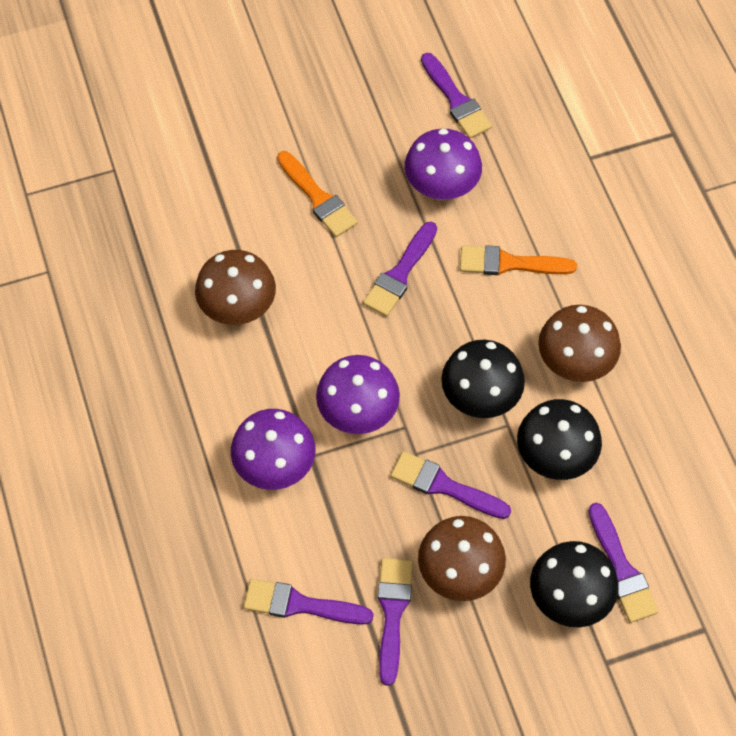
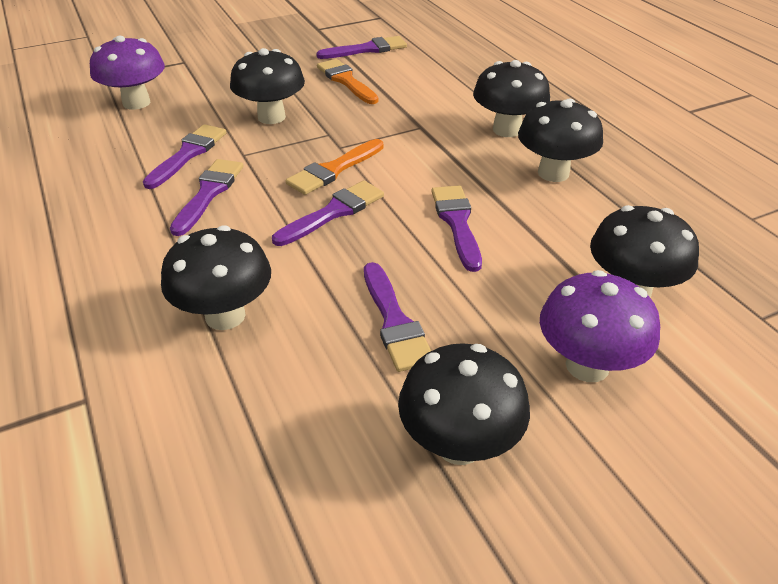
black mushroom: 3 -> 6
brown mushroom: 3 -> 0
purple mushroom: 3 -> 2

